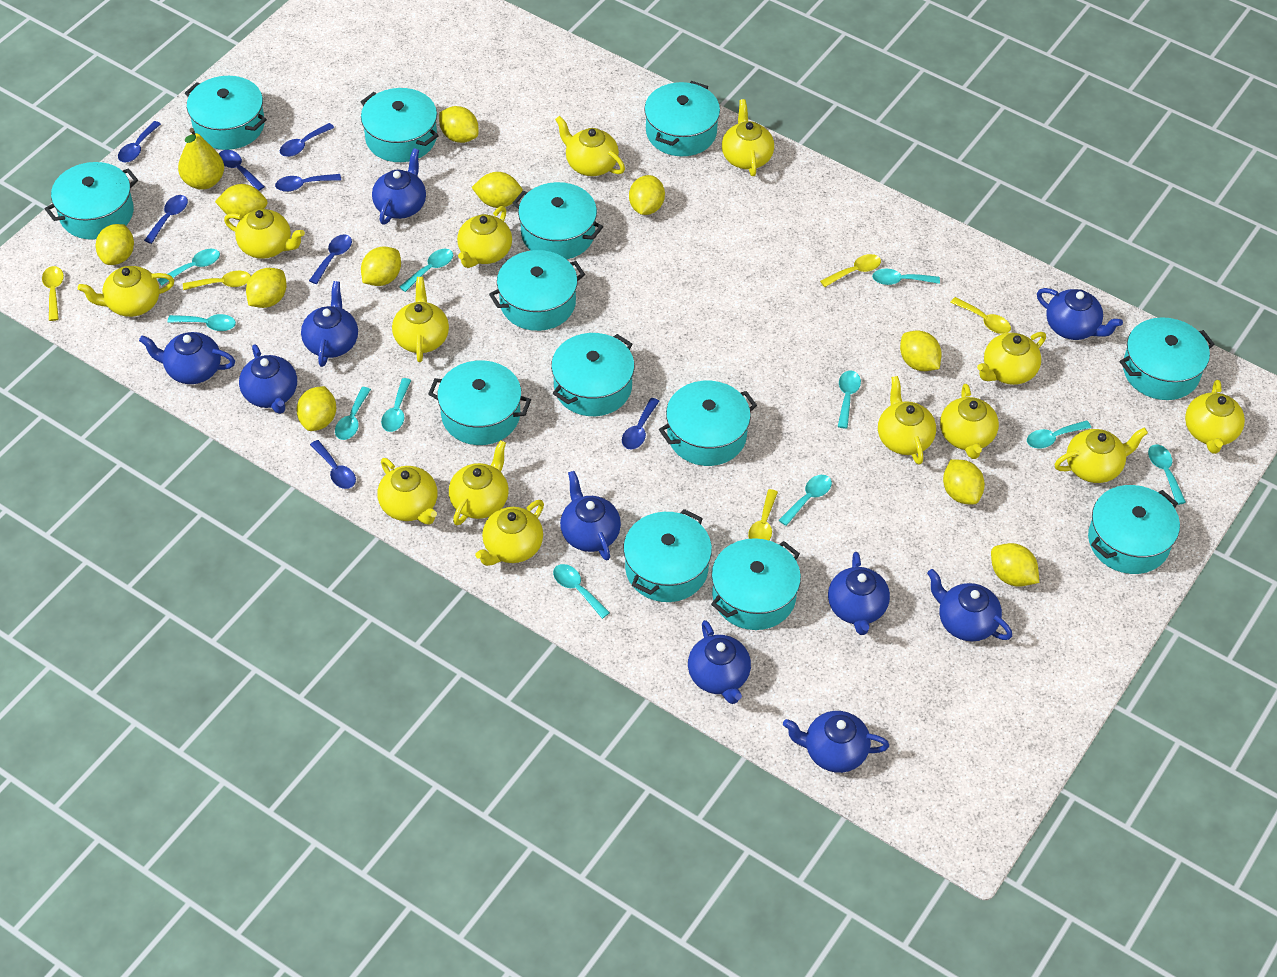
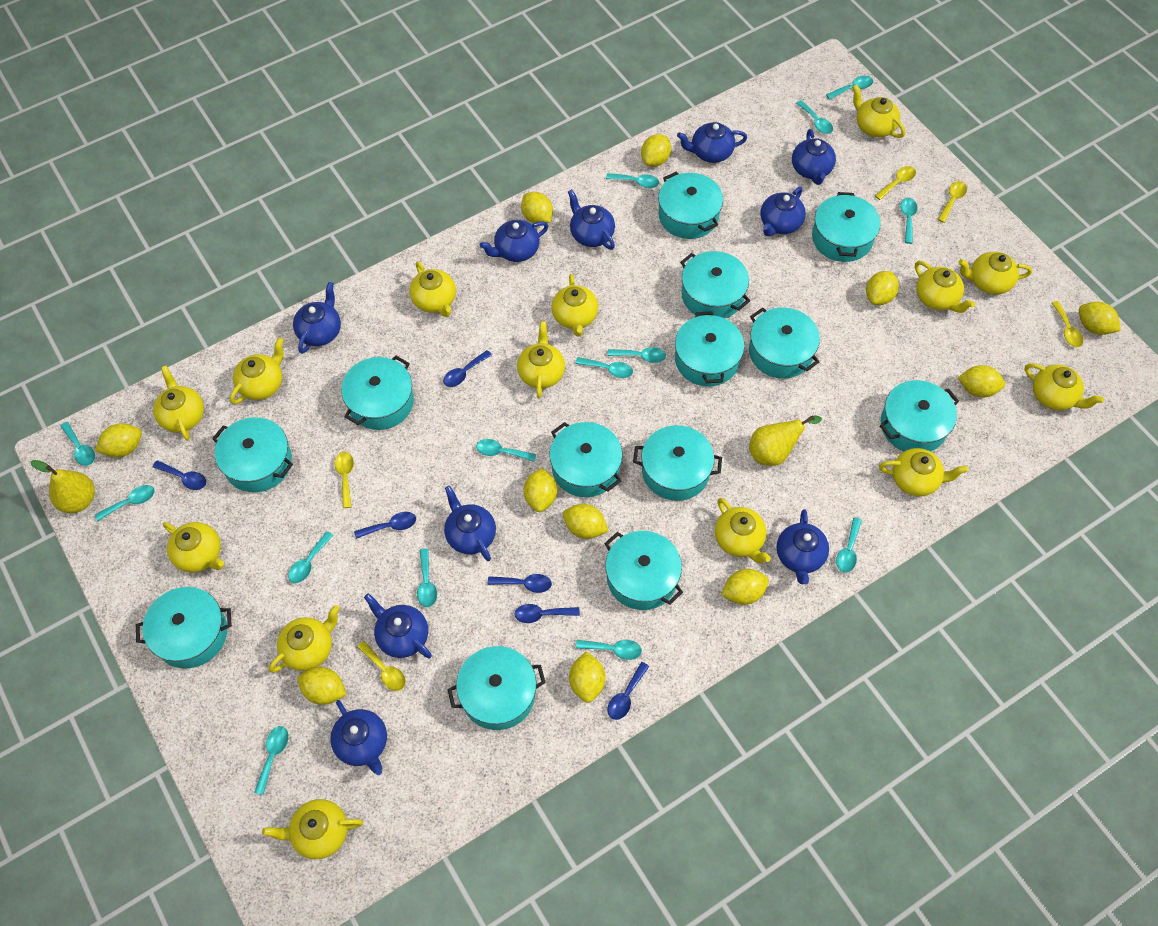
blue spoon: 8 -> 6
turquoise spoon: 11 -> 14
yellow pear: 1 -> 2

